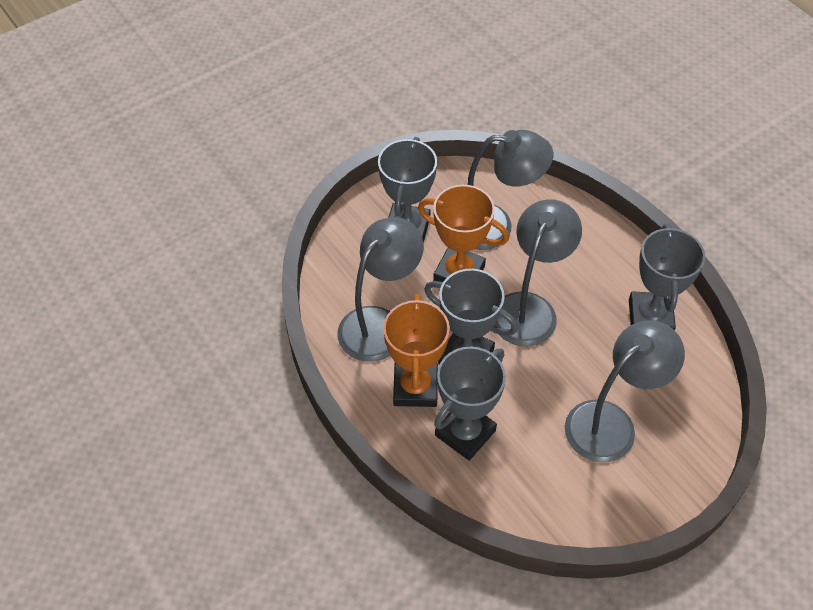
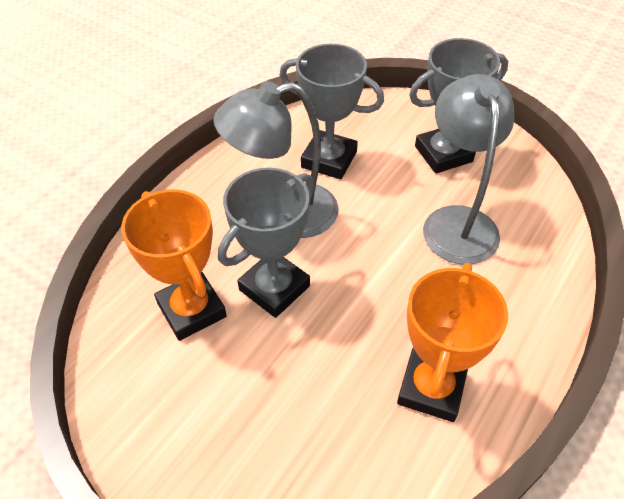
grey lamp: 4 -> 2
grey trophy: 4 -> 3

